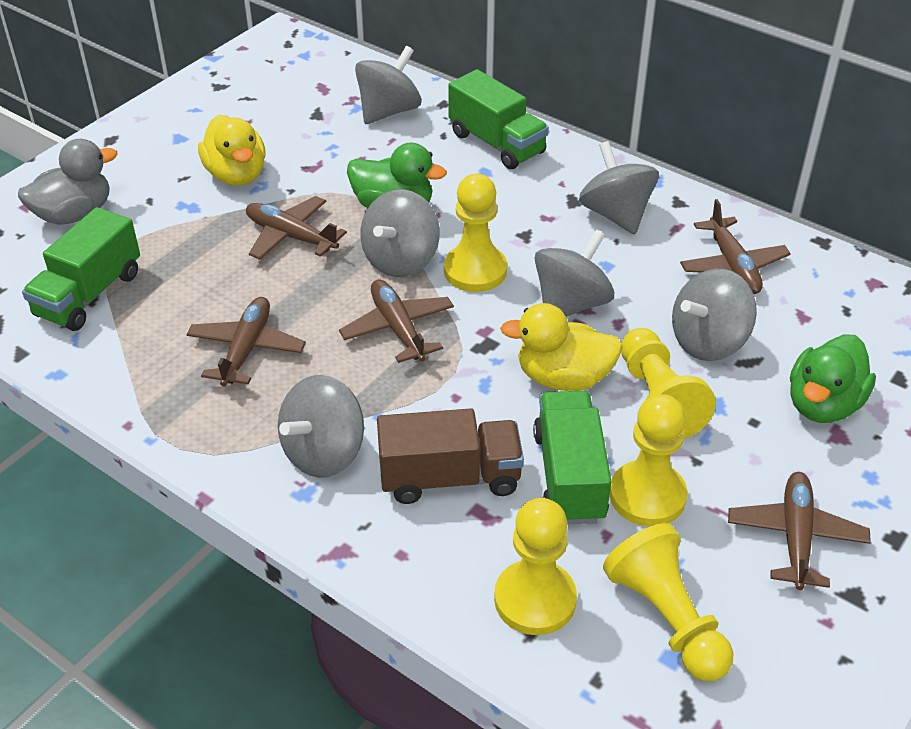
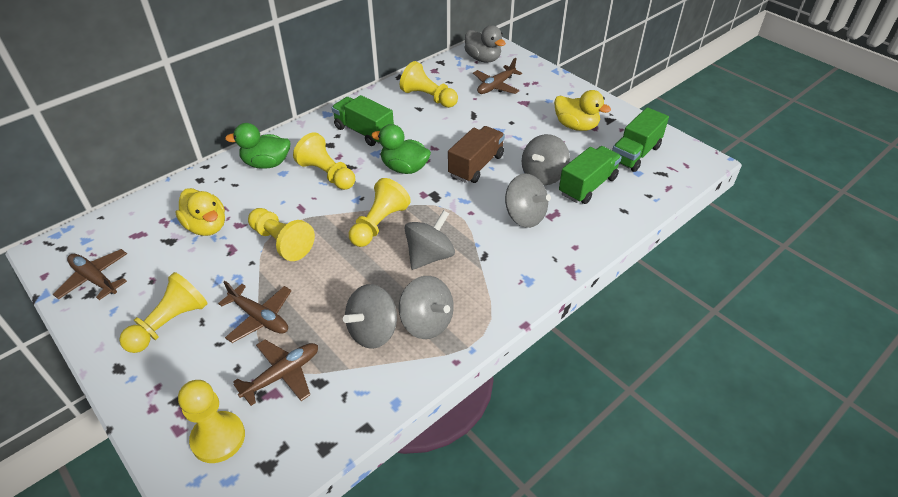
brown plane: 5 -> 4
grey spinning top: 6 -> 5
yellow pawn: 5 -> 6

